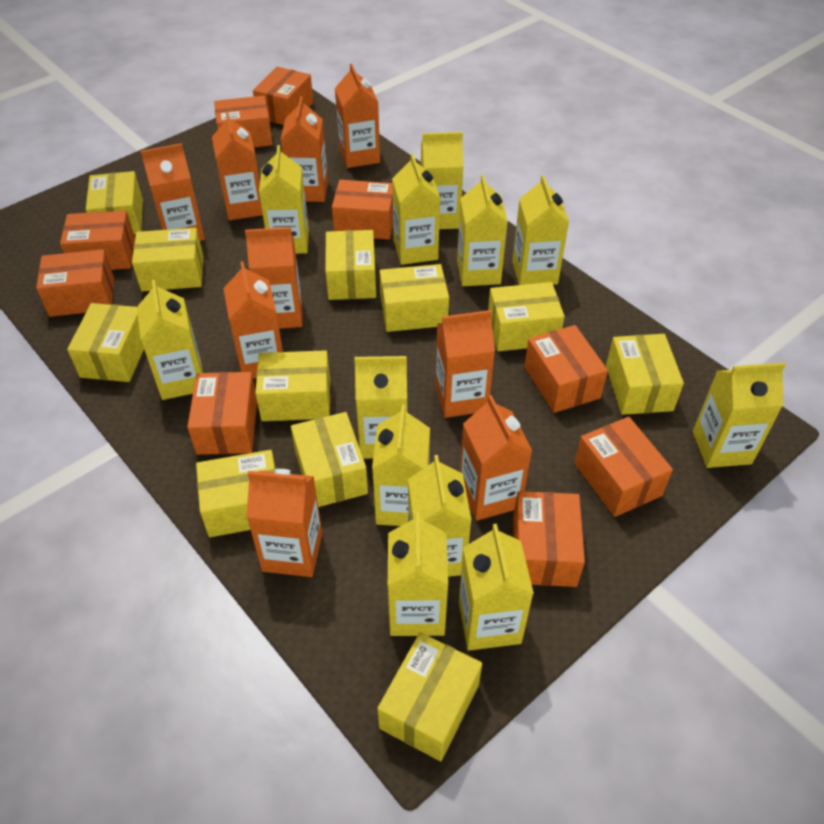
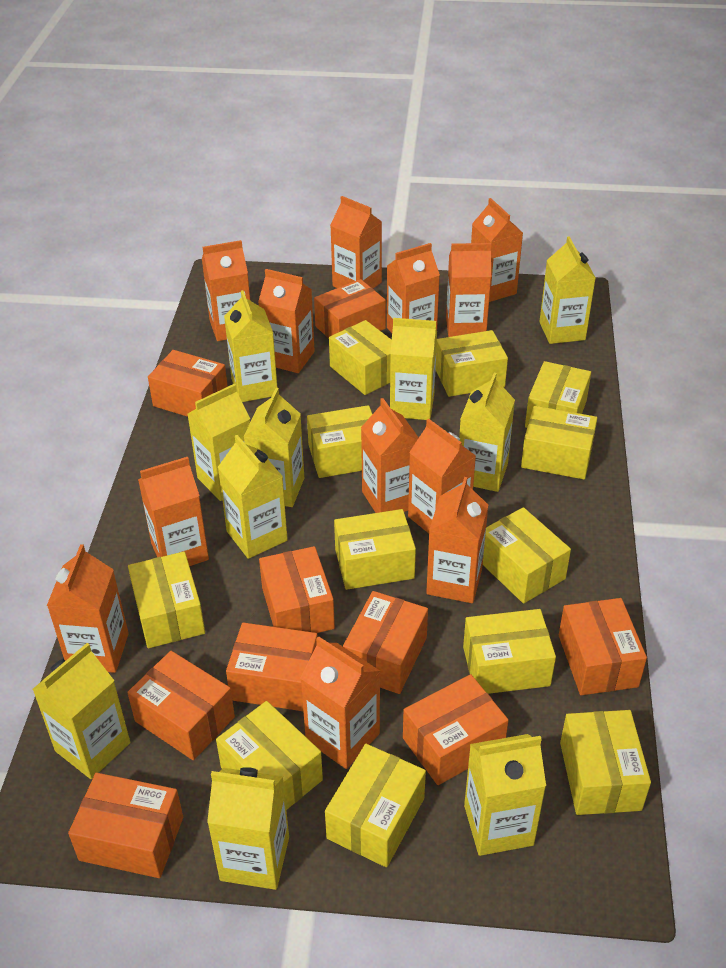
orange carton: 9 -> 12
yellow box: 11 -> 12
yellow carton: 12 -> 10

